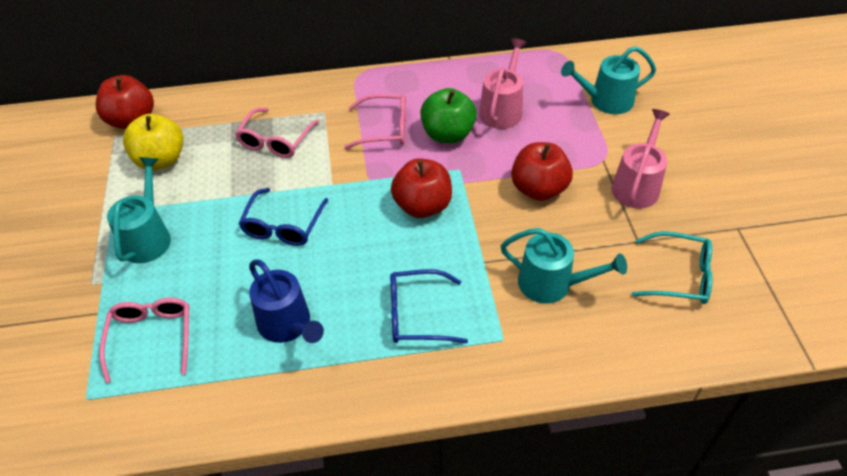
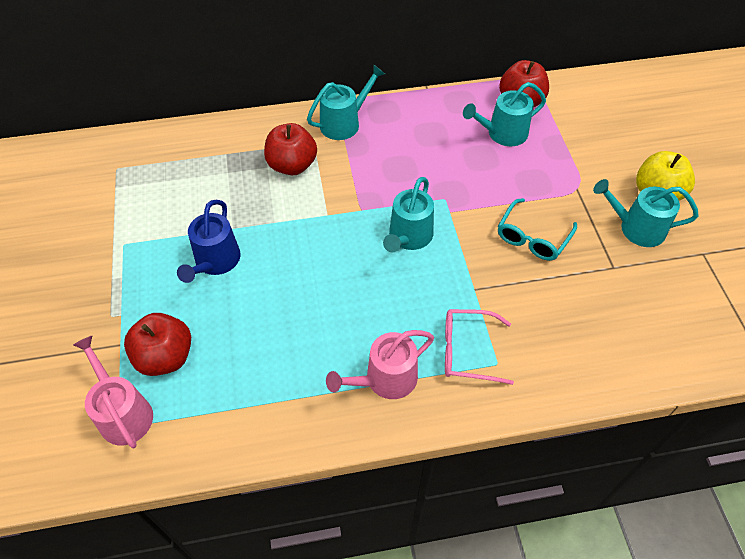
blue glasses: 2 -> 0
green apple: 1 -> 0
pink glasses: 3 -> 1
turquoise watering can: 3 -> 4

